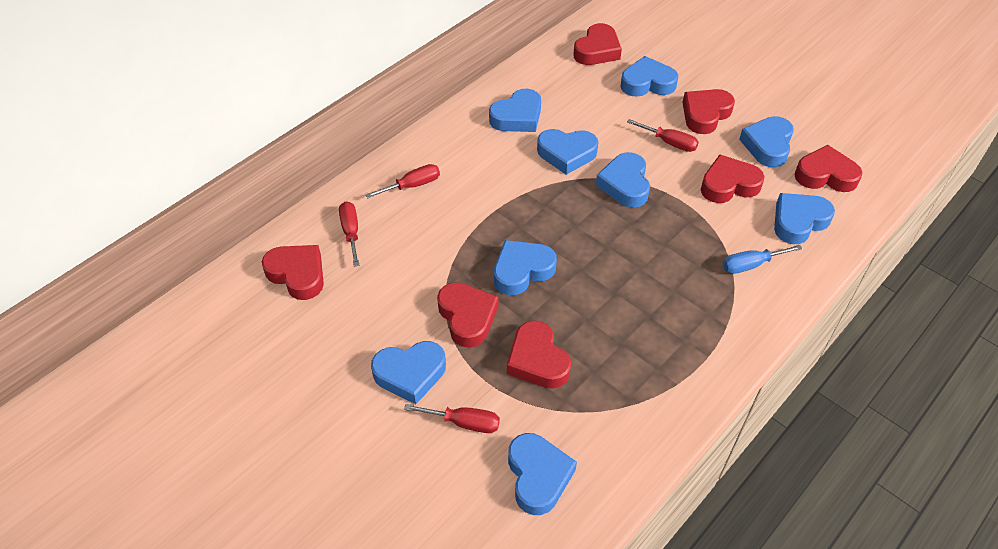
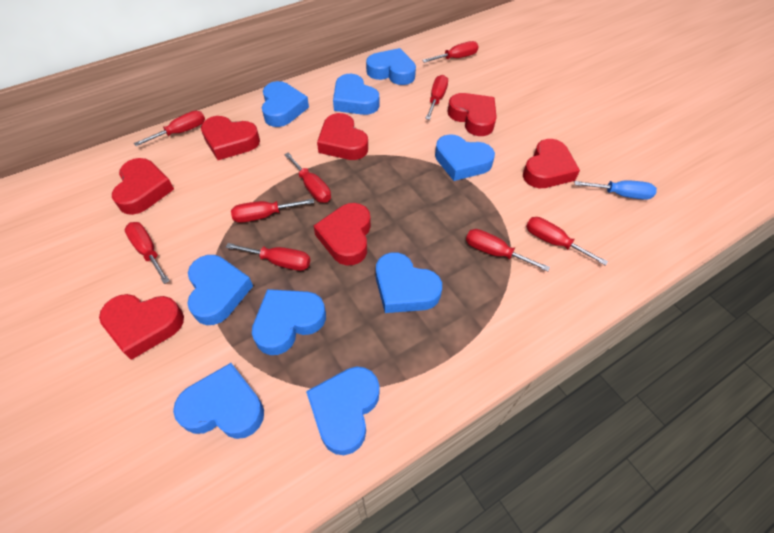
red screwdriver: 4 -> 9

